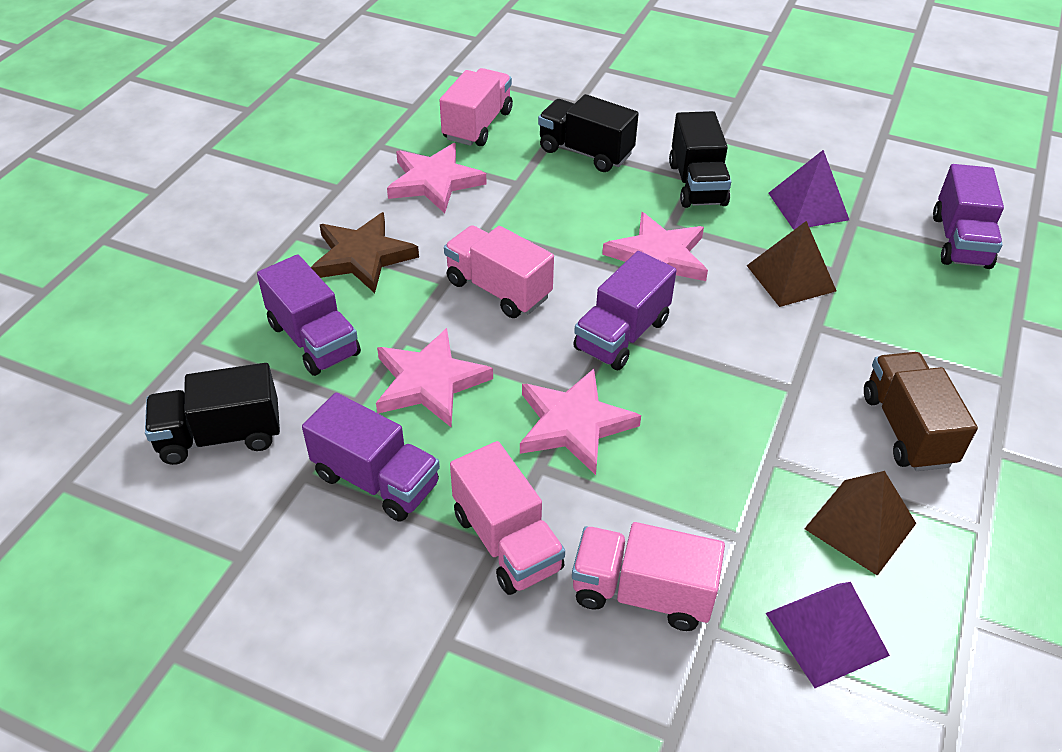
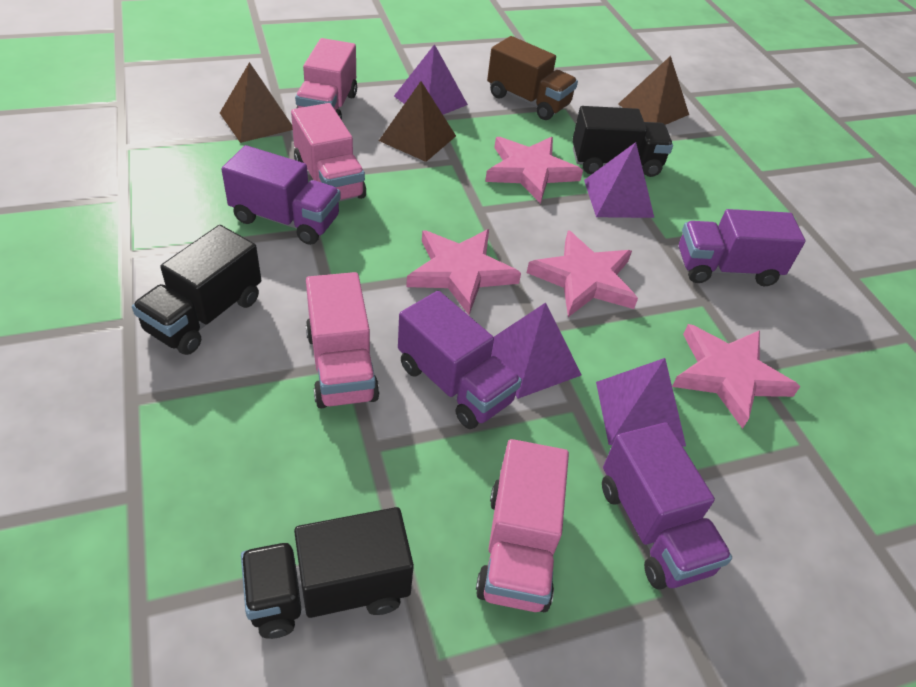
brown pyramid: 2 -> 3
brown star: 1 -> 0
purple pyramid: 2 -> 4

